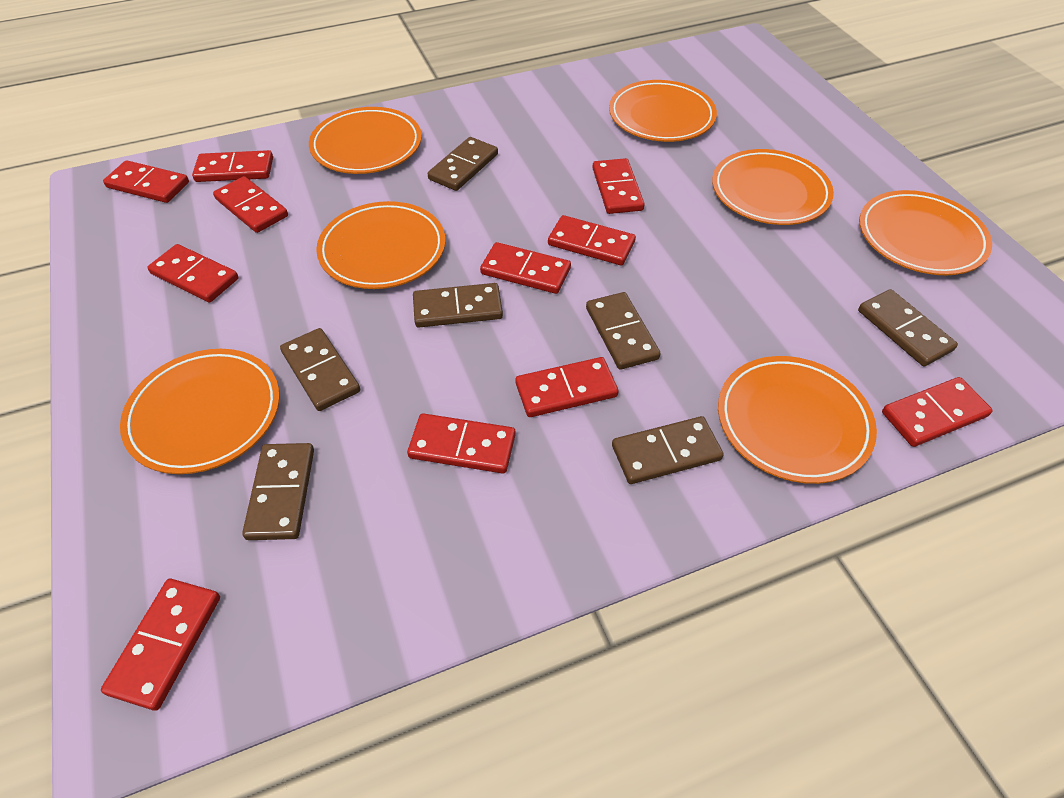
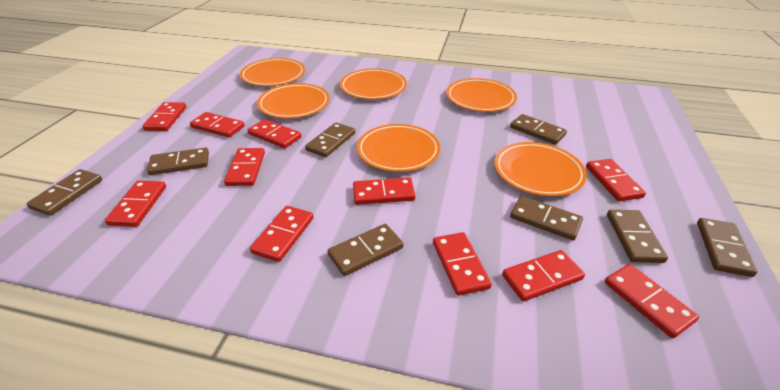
brown domino: 7 -> 8
orange plate: 7 -> 6

